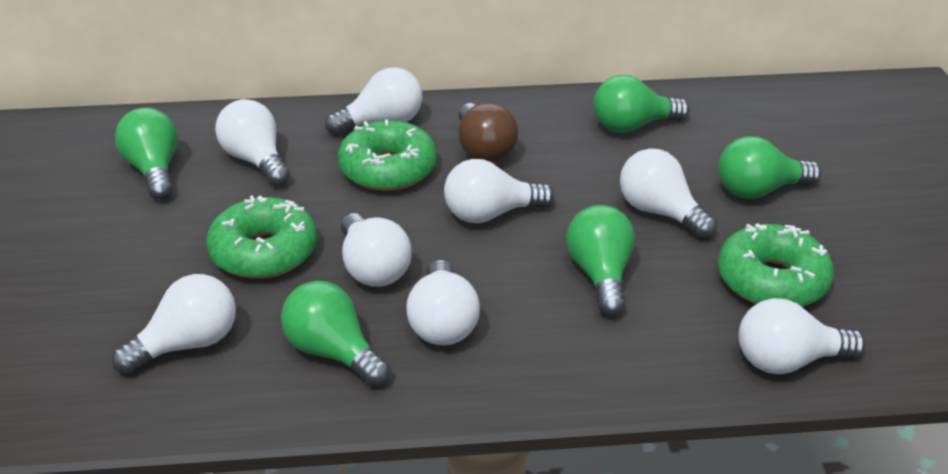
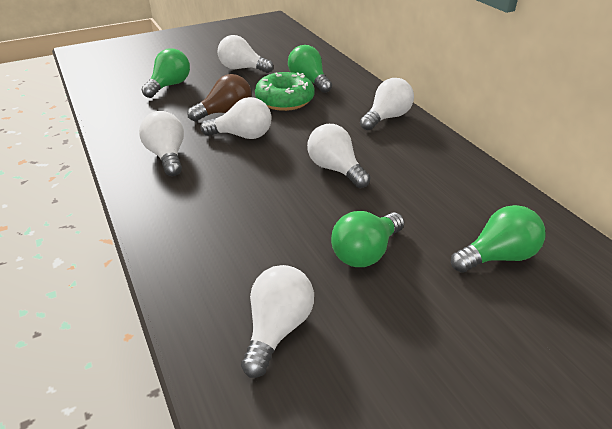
green donut: 3 -> 1
green light bulb: 5 -> 4
white light bulb: 8 -> 6

